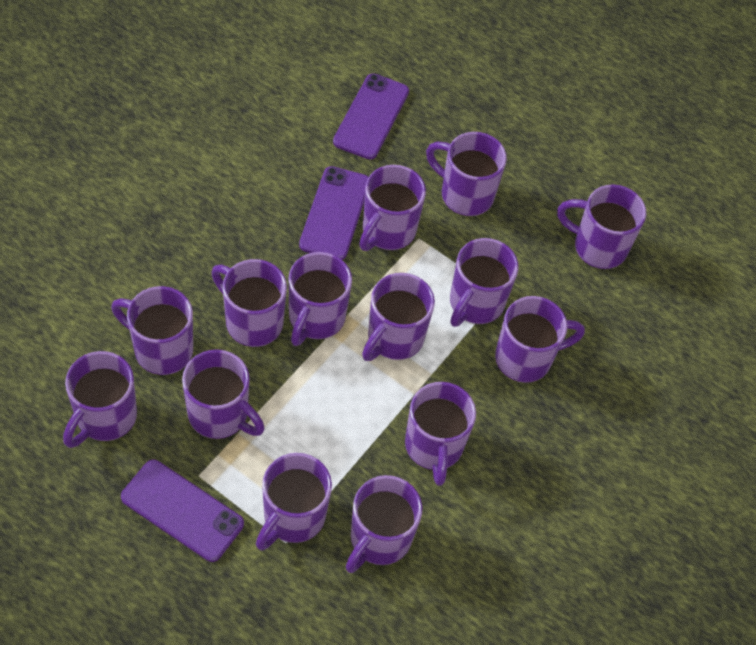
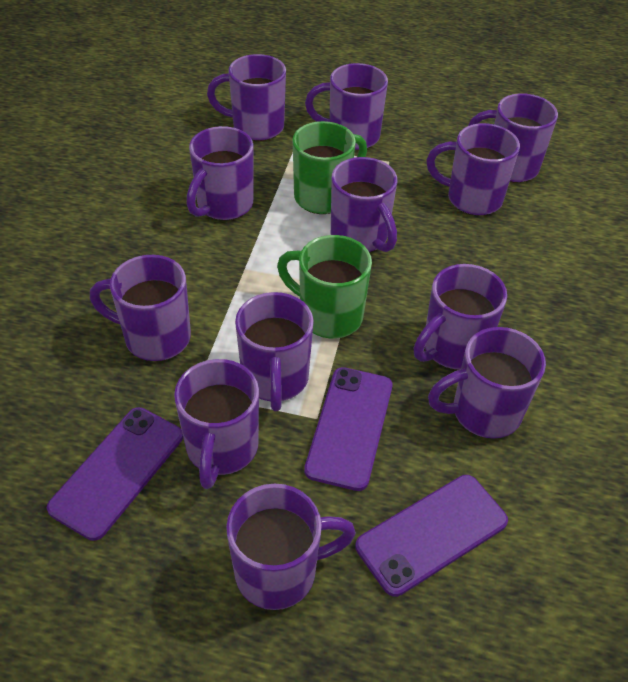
green mug: 0 -> 2
purple mug: 14 -> 12

